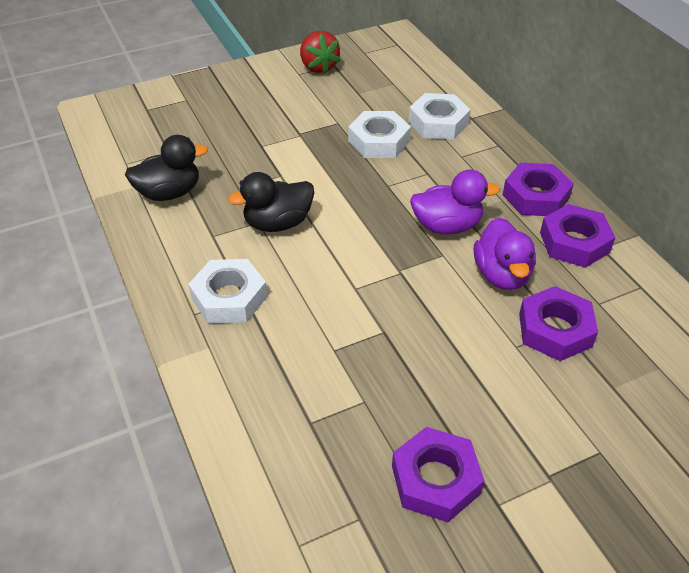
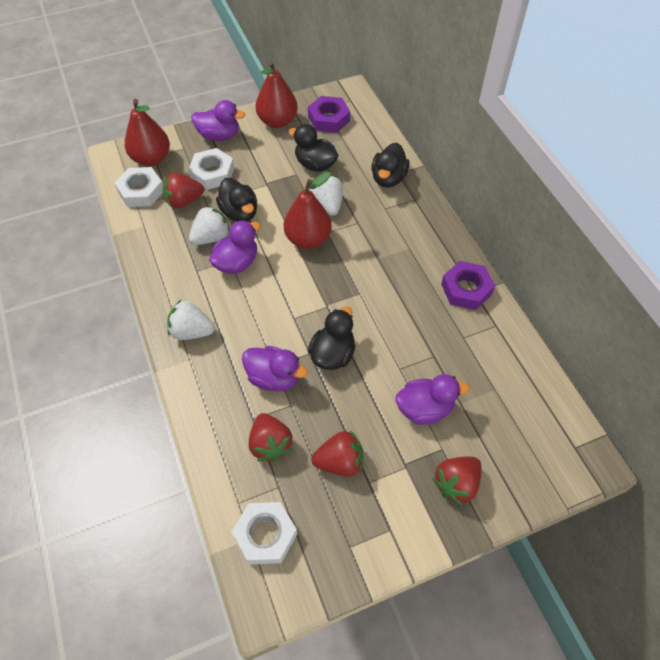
black duck: 2 -> 4
purple duck: 2 -> 4
purple nut: 4 -> 2
red pear: 0 -> 3
red strawberry: 1 -> 4
white strawberry: 0 -> 3

